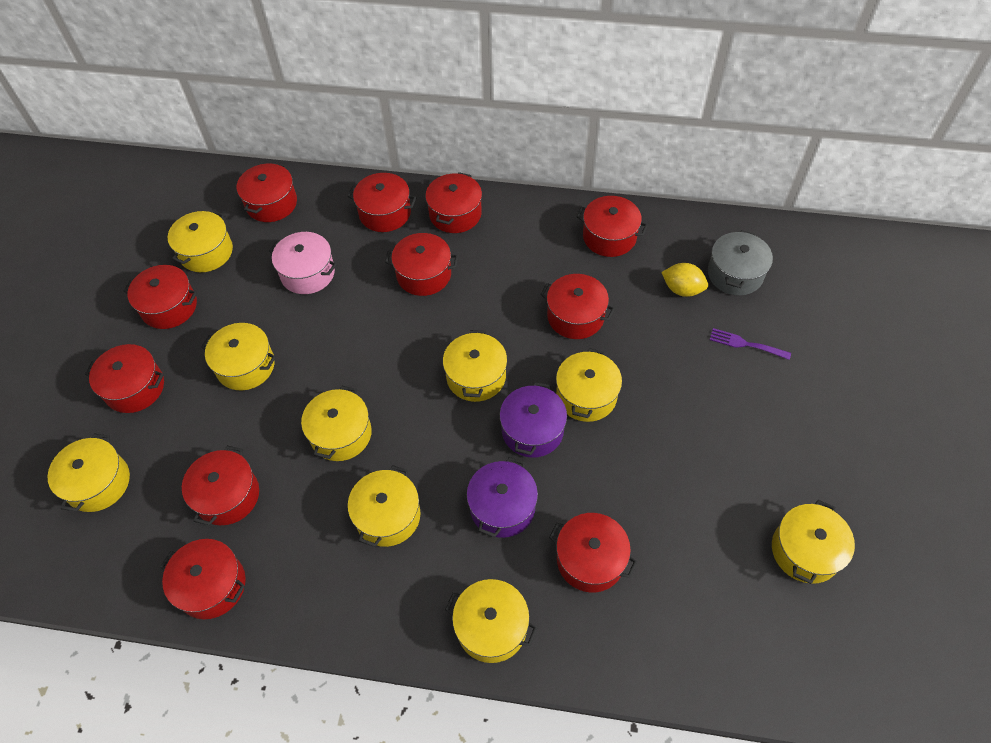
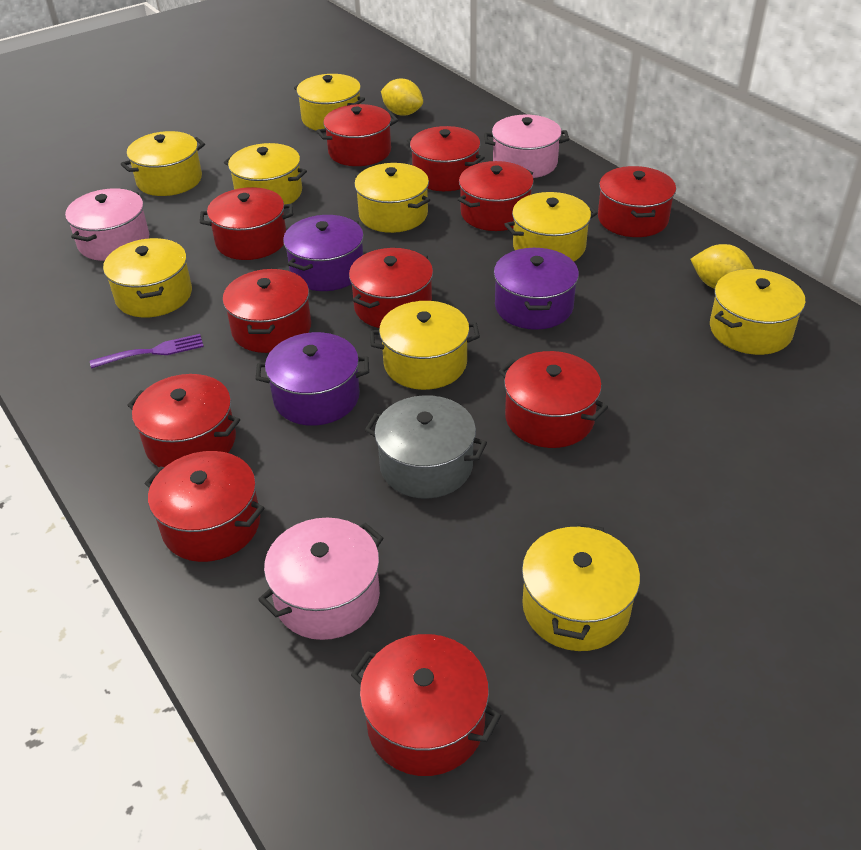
pink pot: 1 -> 3
purple pot: 2 -> 3
yellow lemon: 1 -> 2

